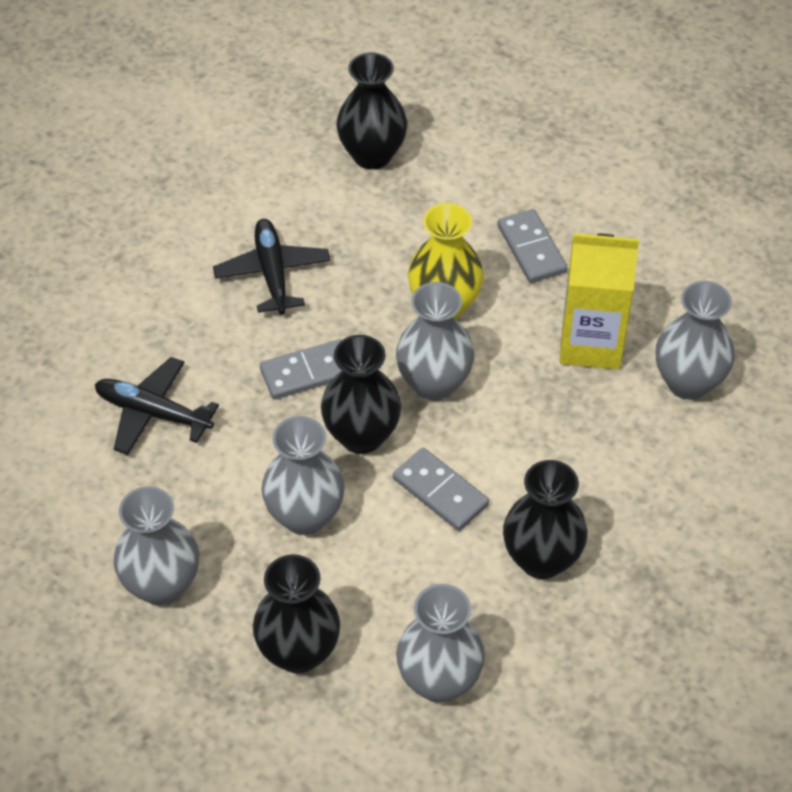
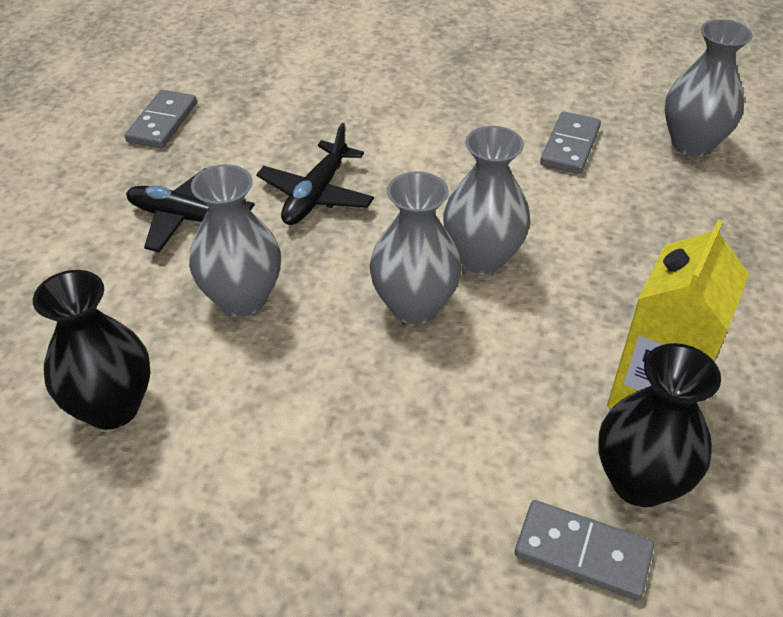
black vase: 4 -> 2
grey vase: 5 -> 4
yellow vase: 1 -> 0

